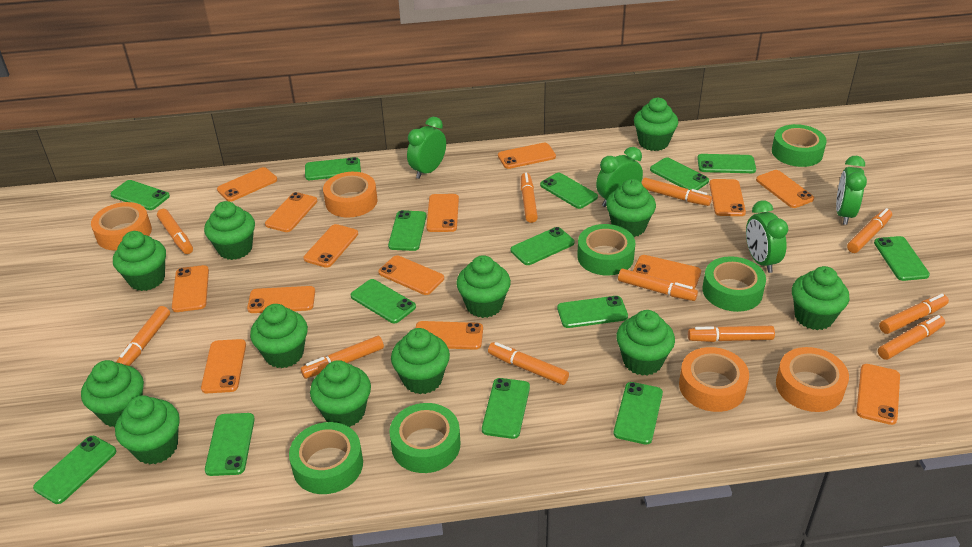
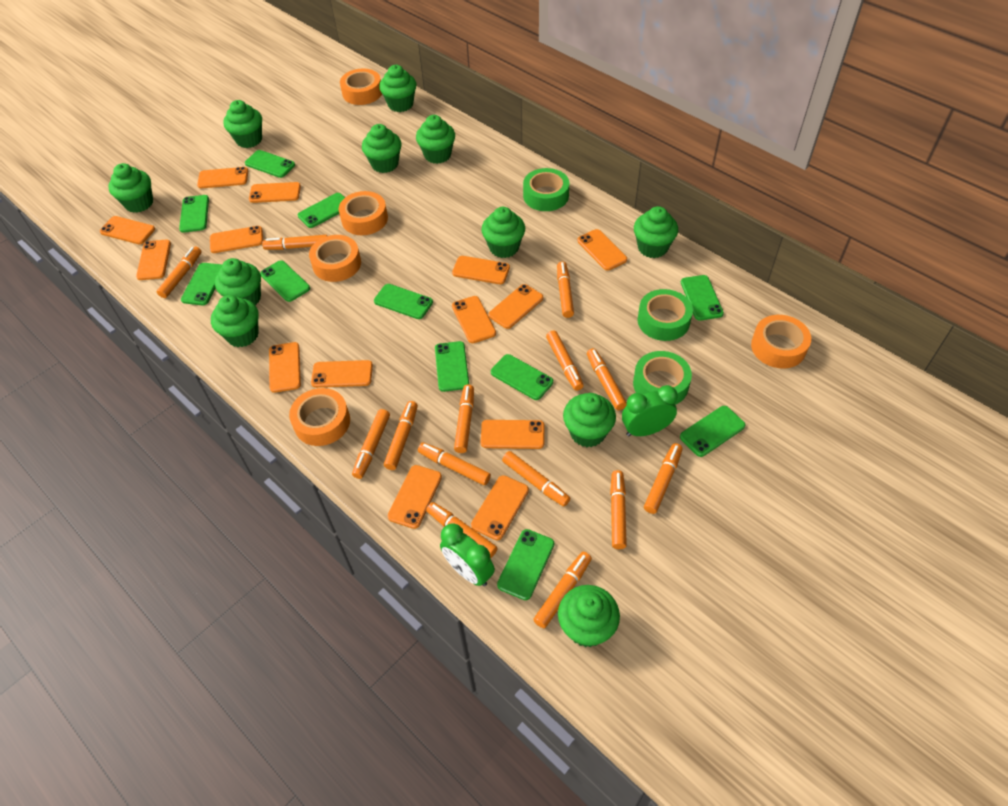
green clock: 4 -> 2
green cupcake: 12 -> 11
green phone: 14 -> 11
green tape: 5 -> 3
orange marker: 11 -> 14
orange tape: 4 -> 5

